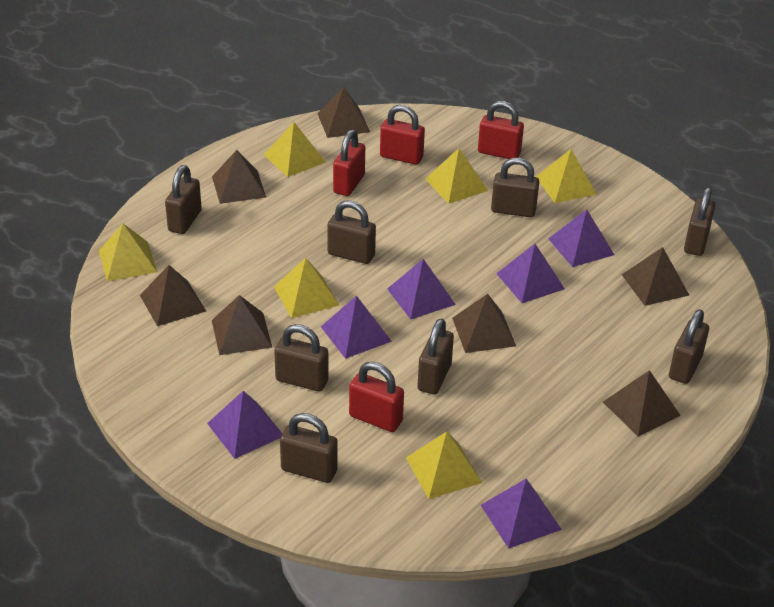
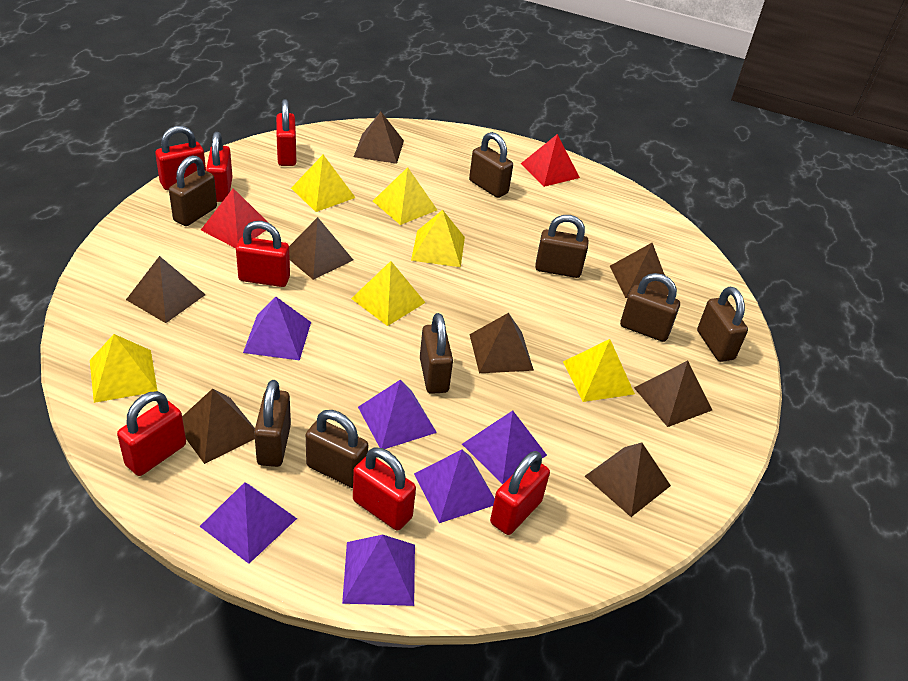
brown pyramid: 7 -> 8
red padlock: 4 -> 7
red pyramid: 0 -> 2

